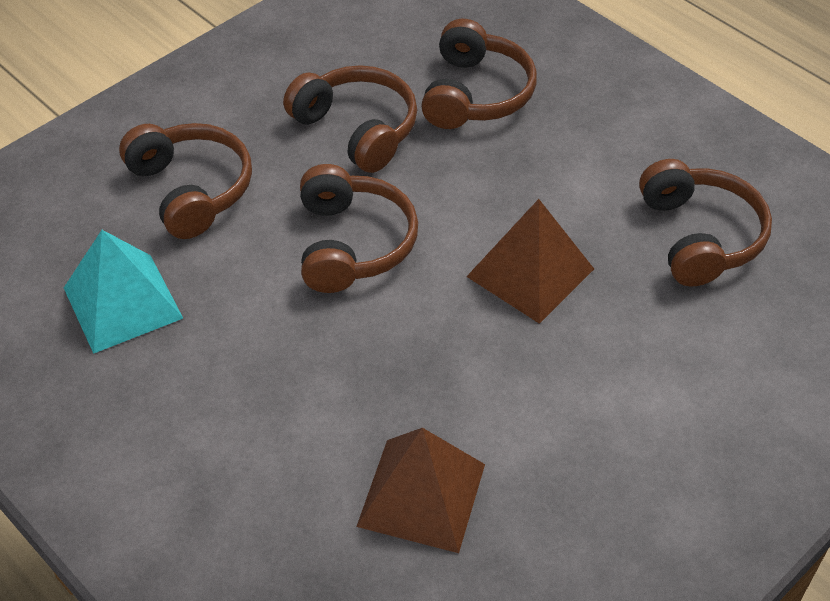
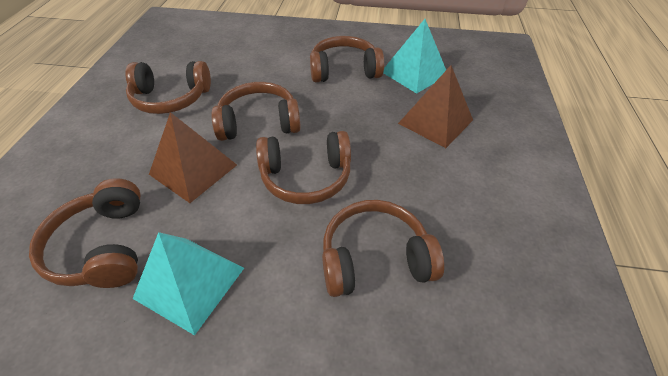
brown headphones: 5 -> 6
turquoise pyramid: 1 -> 2

